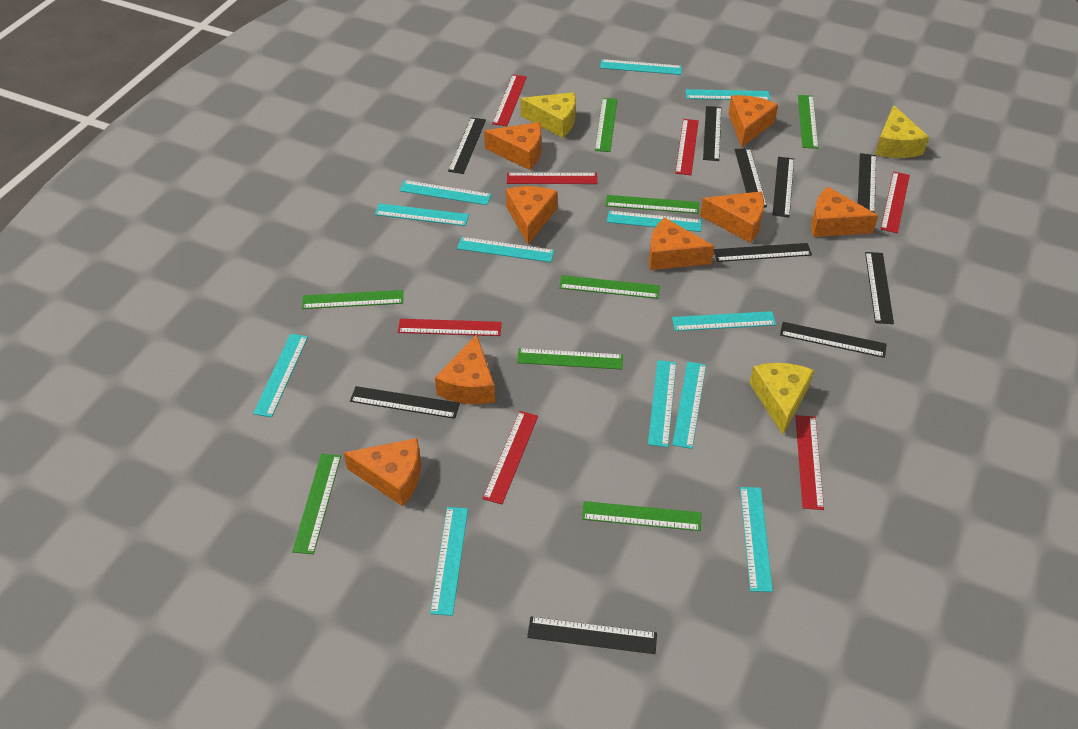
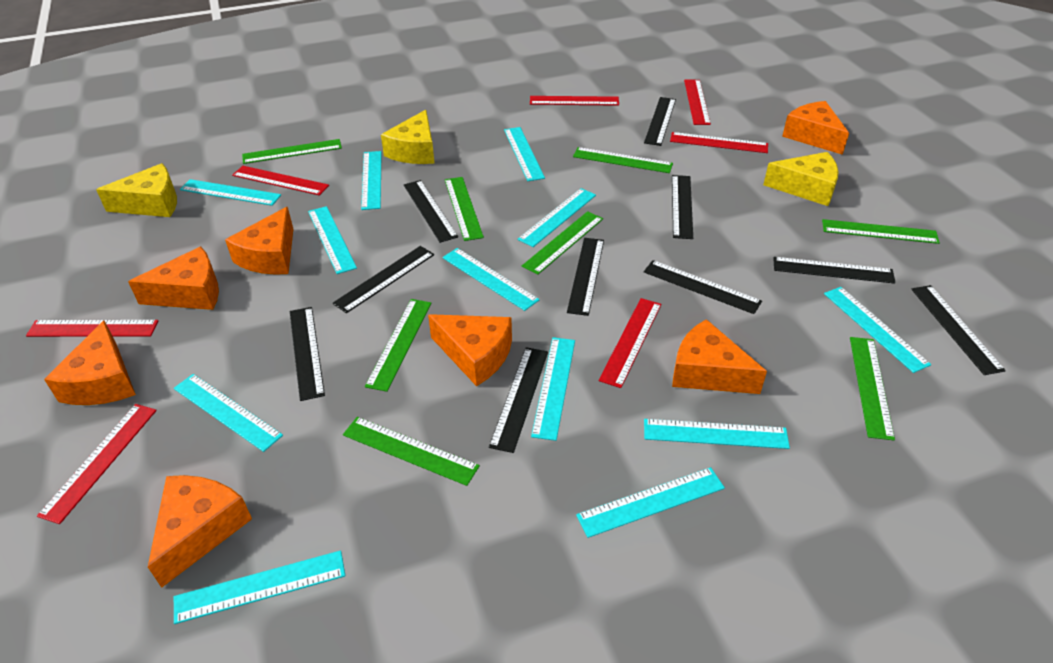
orange cheese: 8 -> 7

